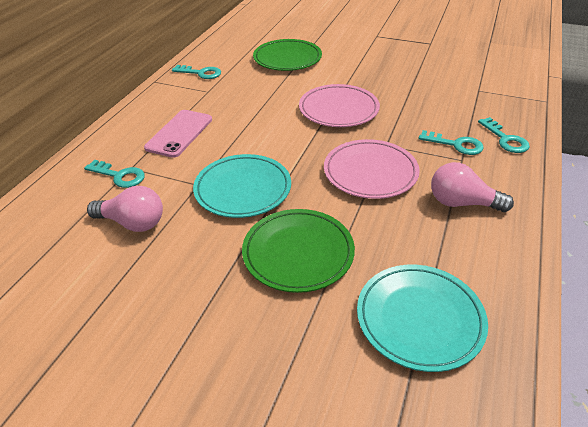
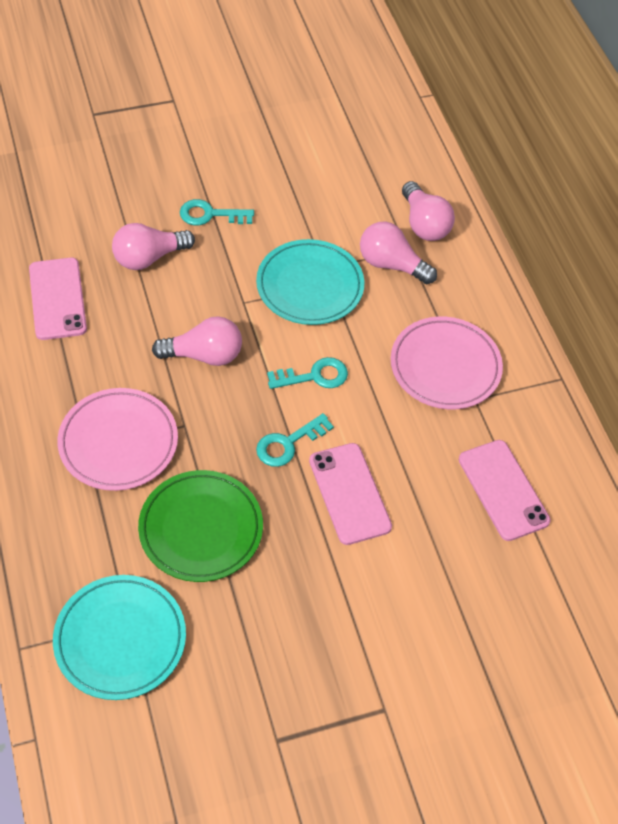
green plate: 2 -> 1
pink light bulb: 2 -> 4
pink phone: 1 -> 3
turquoise key: 4 -> 3

